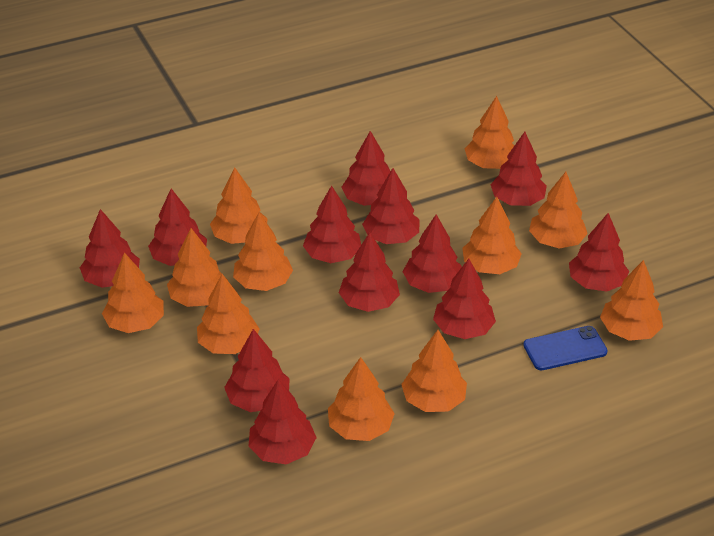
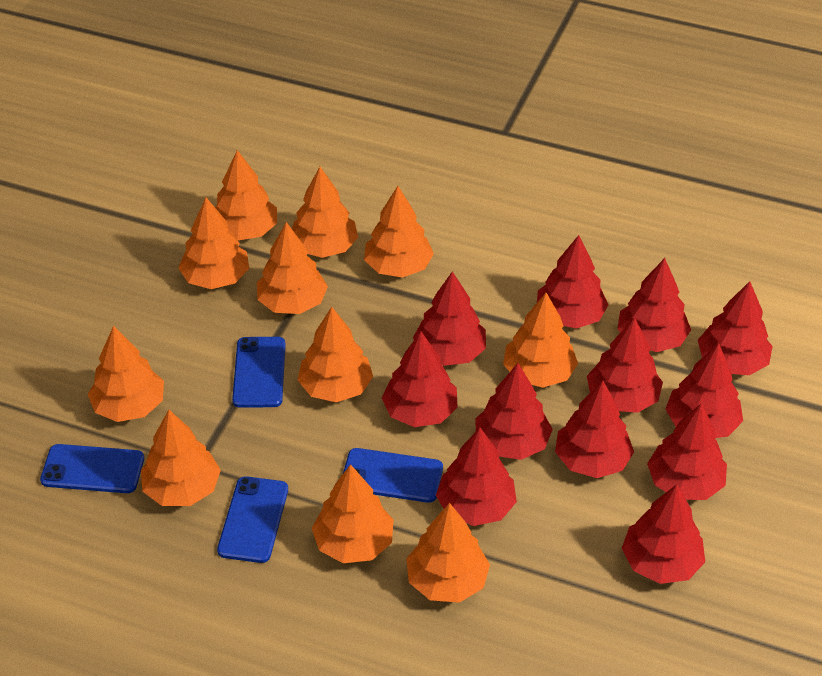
blue phone: 1 -> 4

